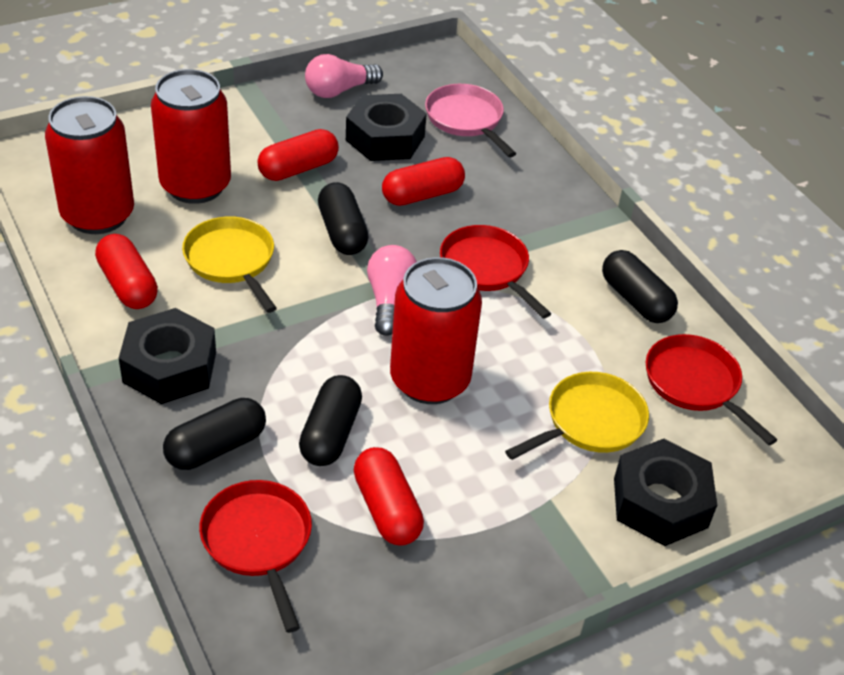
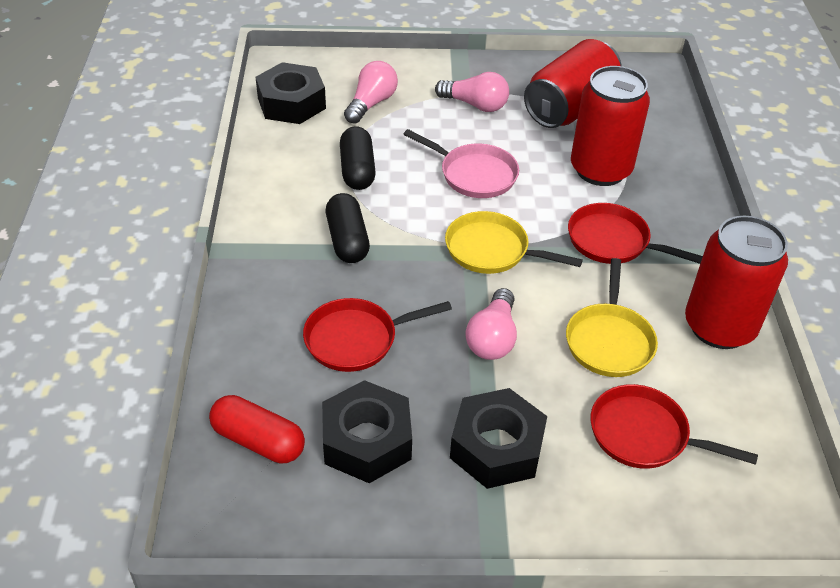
black capsule: 4 -> 2
pink light bulb: 2 -> 3
red capsule: 4 -> 1

